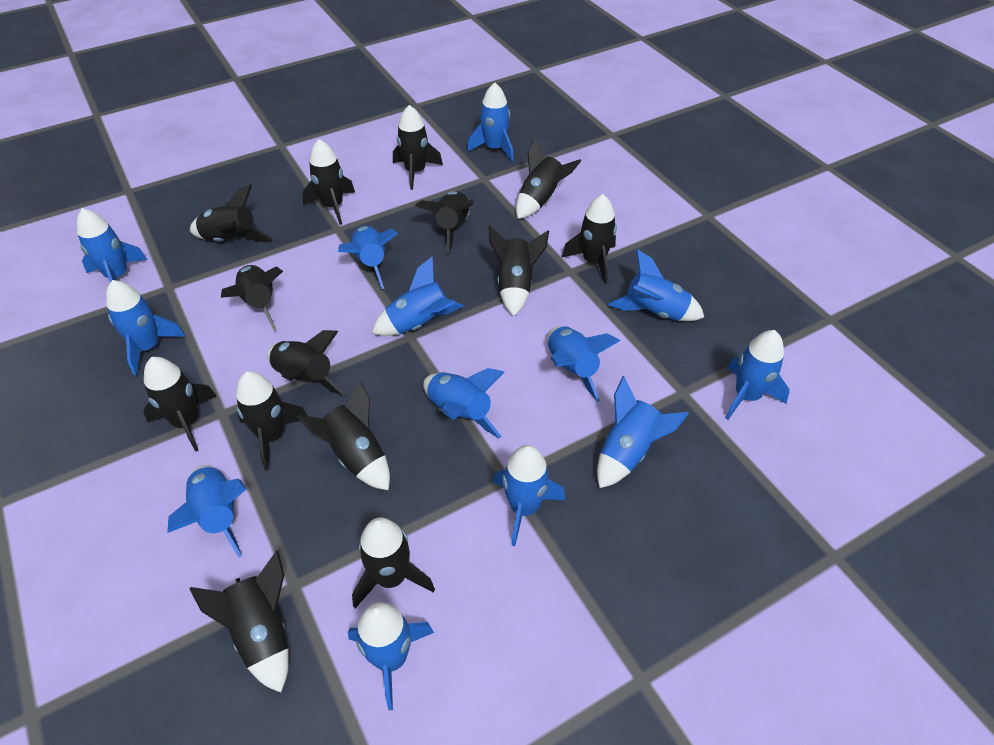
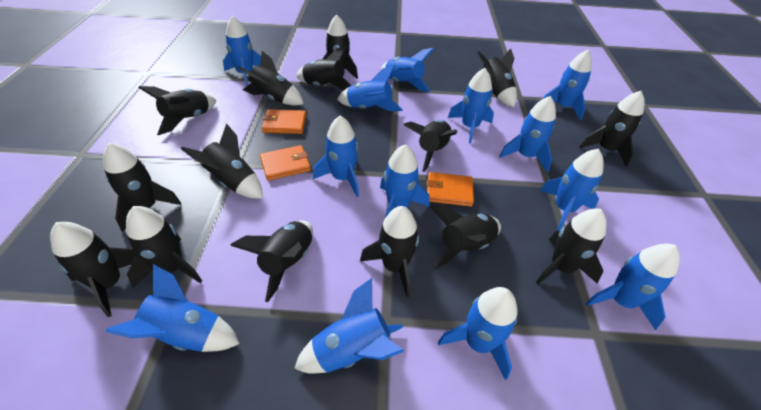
black rocket: 14 -> 15
orange wallet: 0 -> 3

